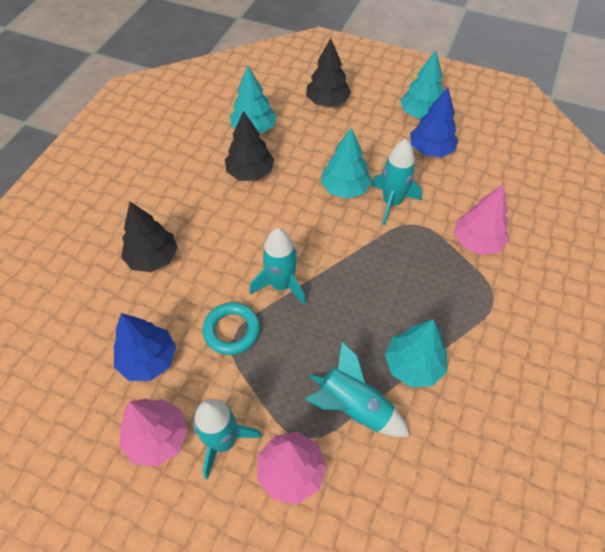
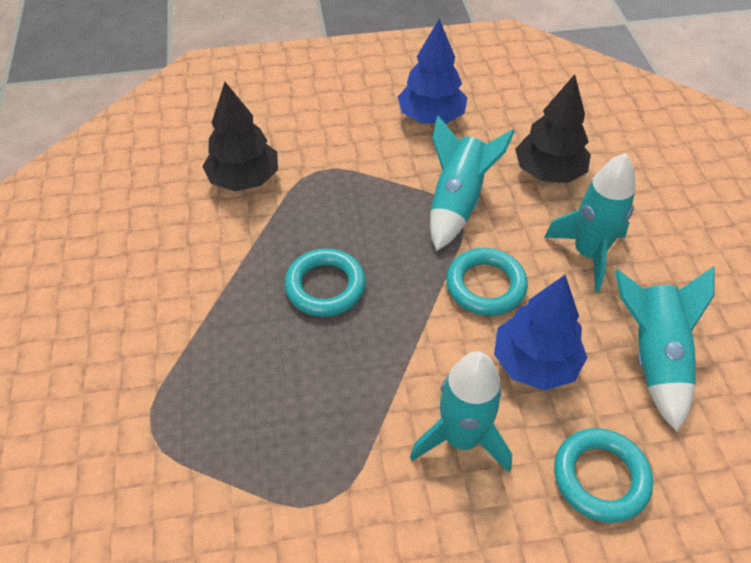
black tree: 3 -> 2
pink tree: 3 -> 0
turquoise ring: 1 -> 3
turquoise tree: 4 -> 0

